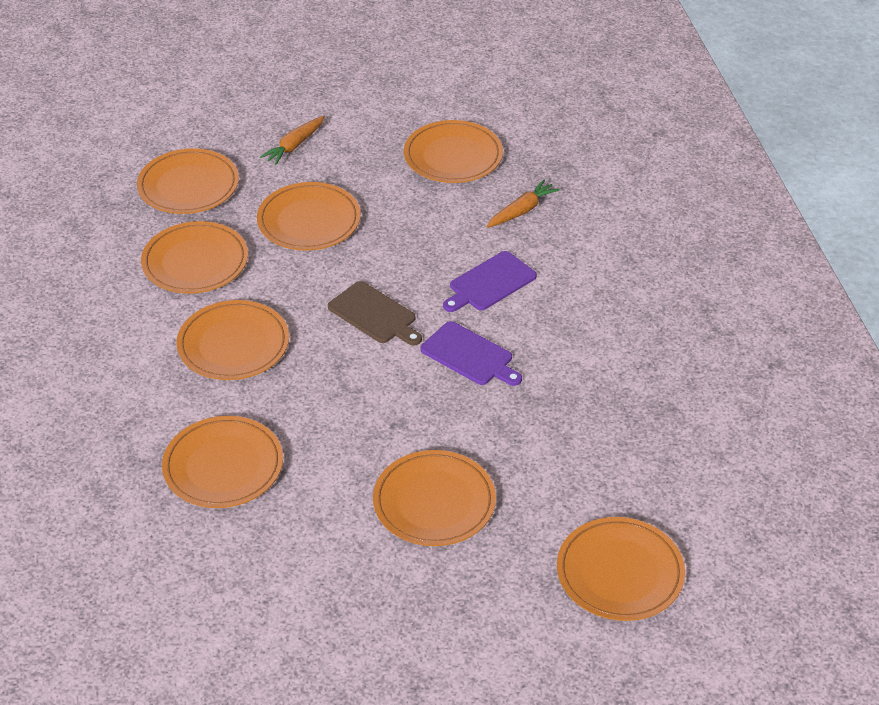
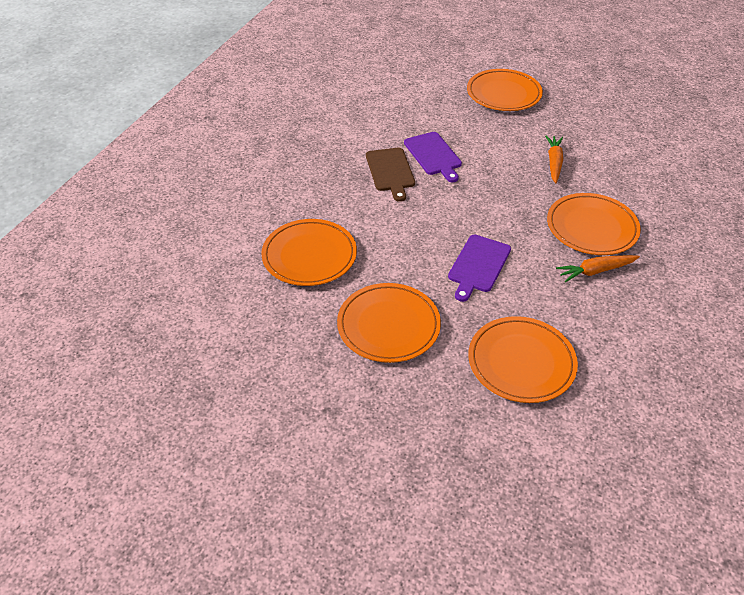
orange plate: 8 -> 5

